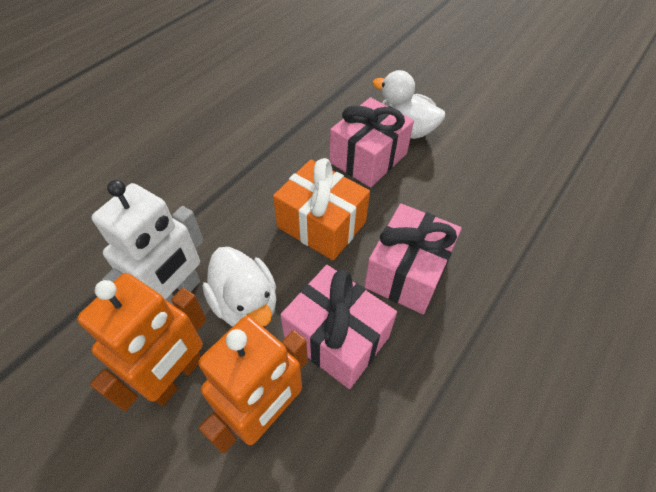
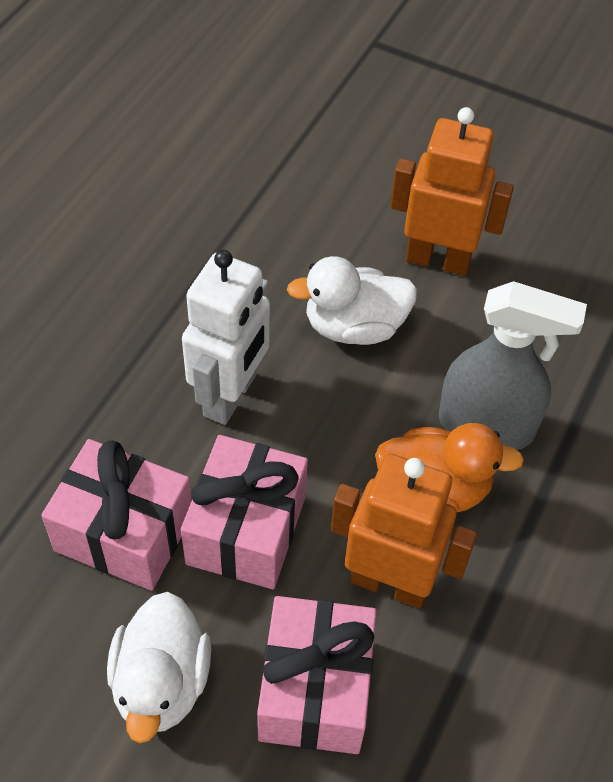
grey spray bottle: 0 -> 1
orange duck: 0 -> 1
orange gift: 1 -> 0

